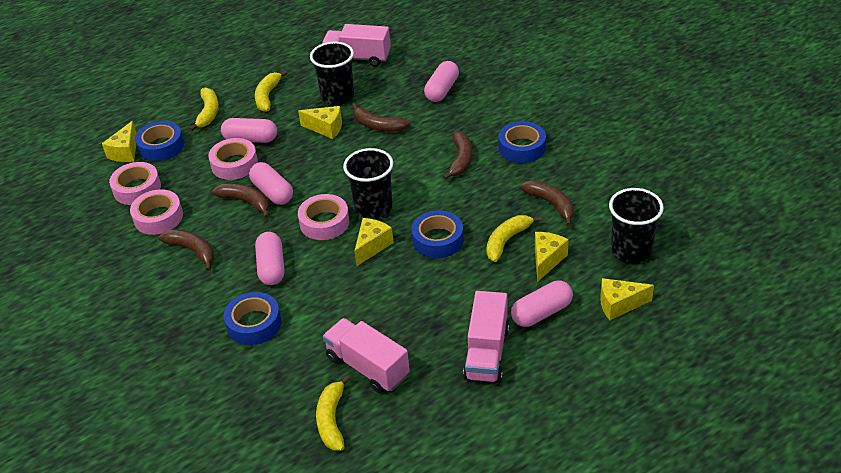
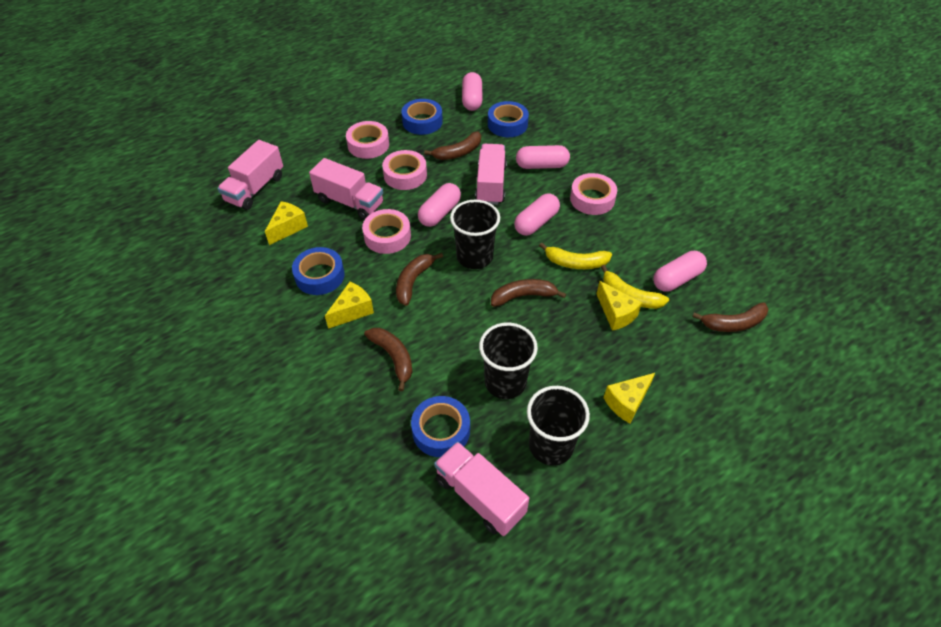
pink truck: 3 -> 4
yellow banana: 4 -> 2
yellow cheese: 5 -> 4

